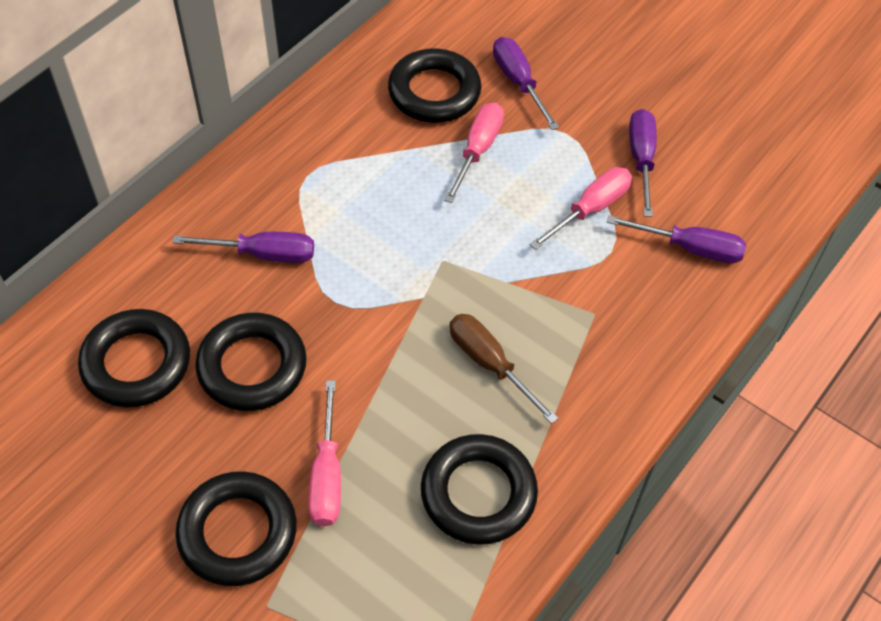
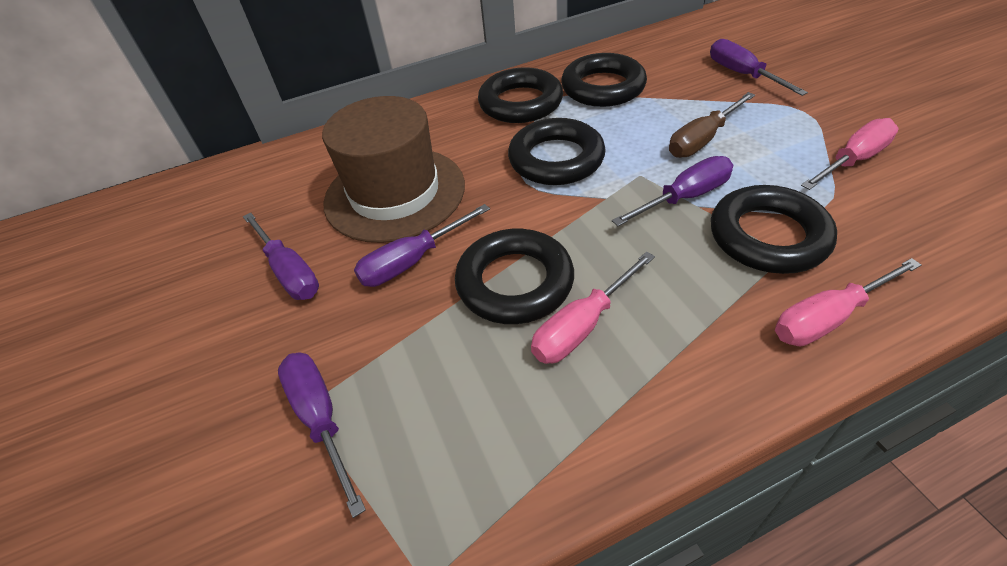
brown hat: 0 -> 1
purple screwdriver: 4 -> 5

